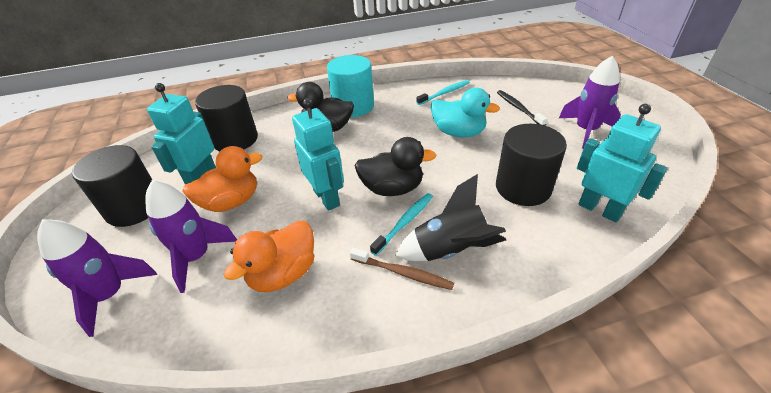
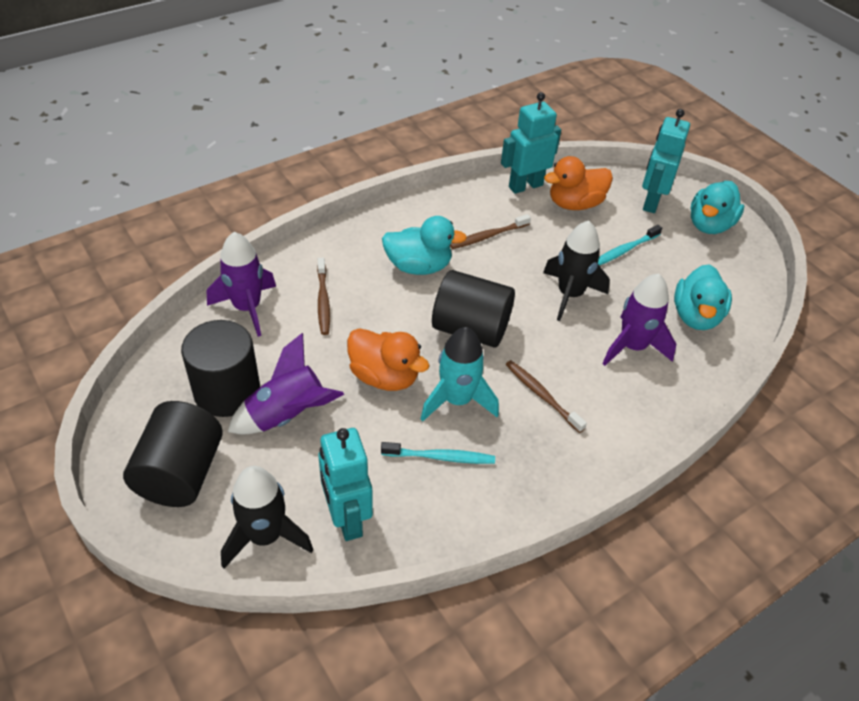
black duck: 2 -> 0
black rocket: 1 -> 2
black toothbrush: 1 -> 0
brown toothbrush: 1 -> 3
turquoise cylinder: 1 -> 0
turquoise duck: 1 -> 3
turquoise rocket: 0 -> 1

